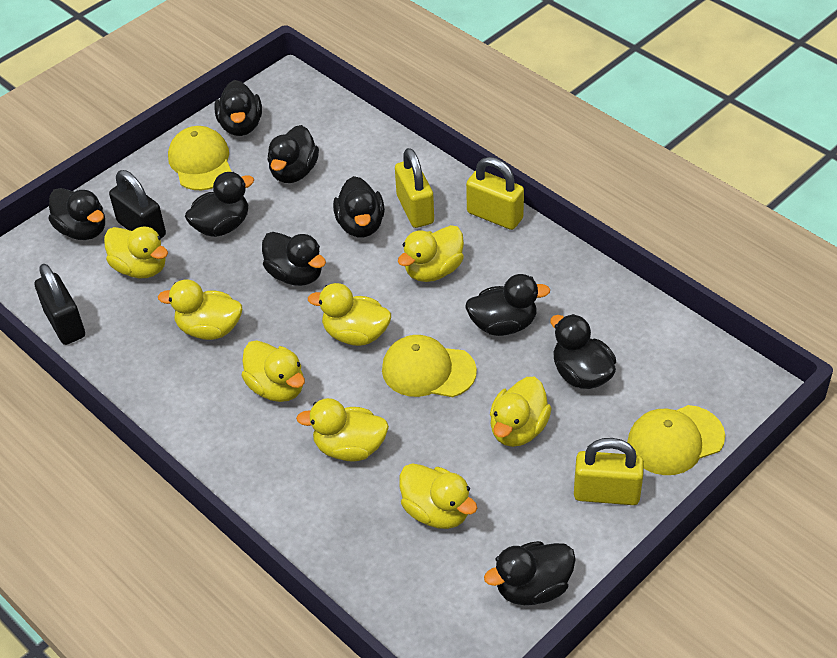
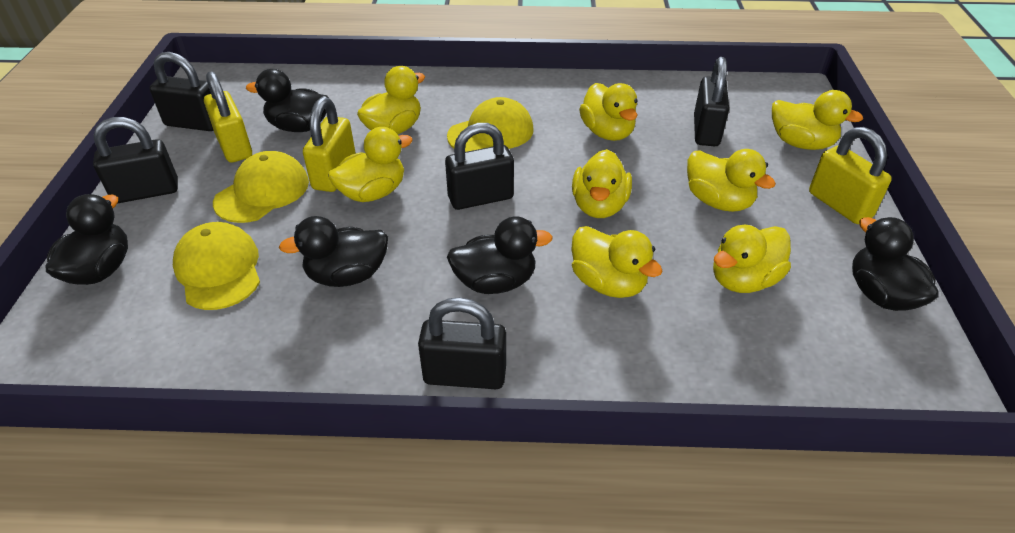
black duck: 9 -> 5
black padlock: 2 -> 5

